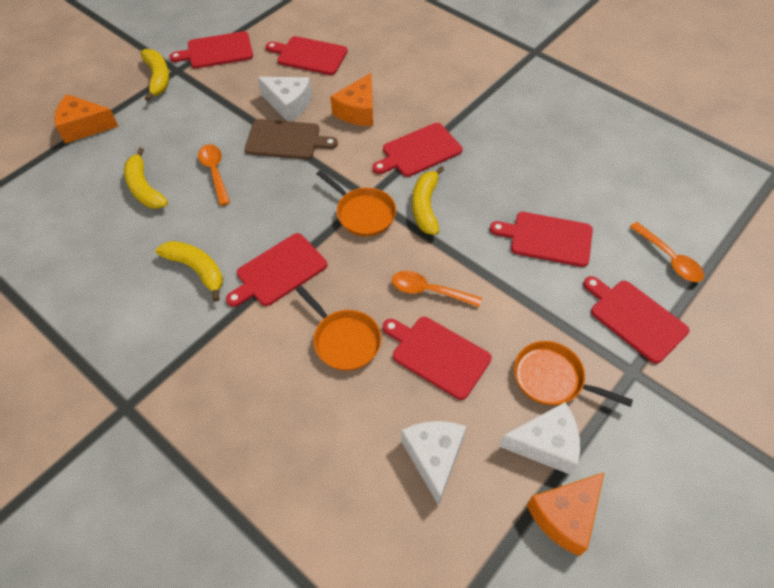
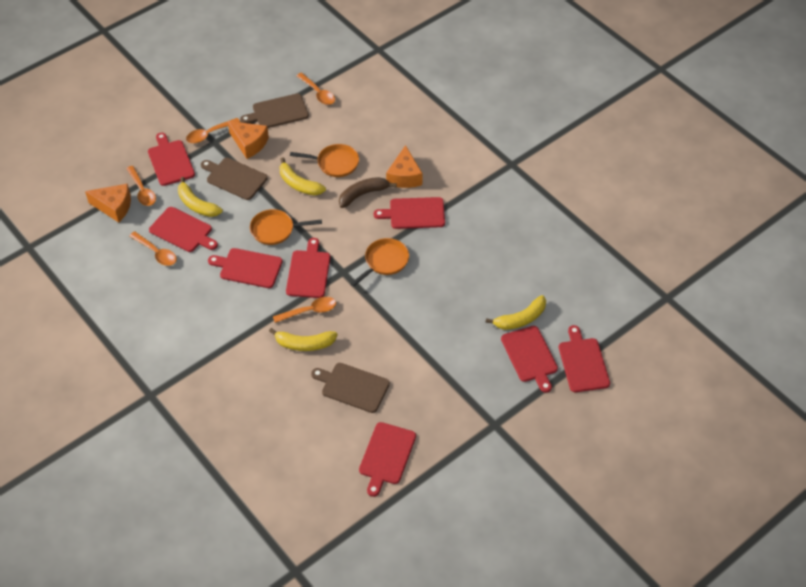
brown banana: 0 -> 1
brown cutting board: 1 -> 3
orange spoon: 3 -> 5
red cutting board: 7 -> 8
white cheese: 3 -> 0

